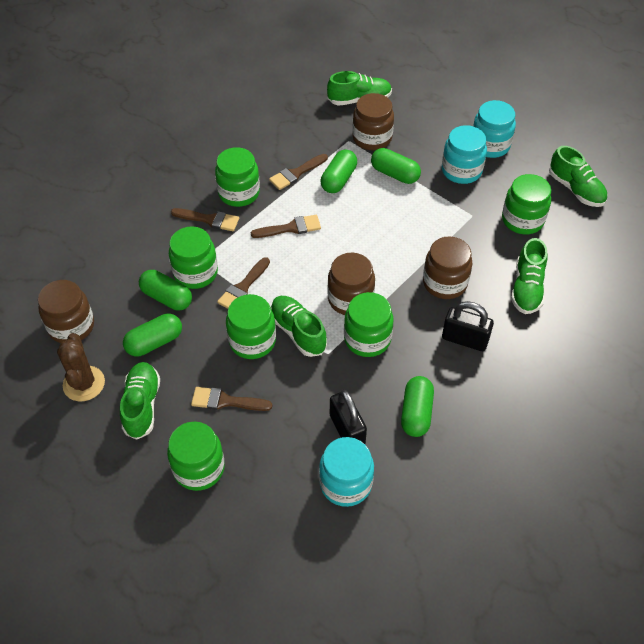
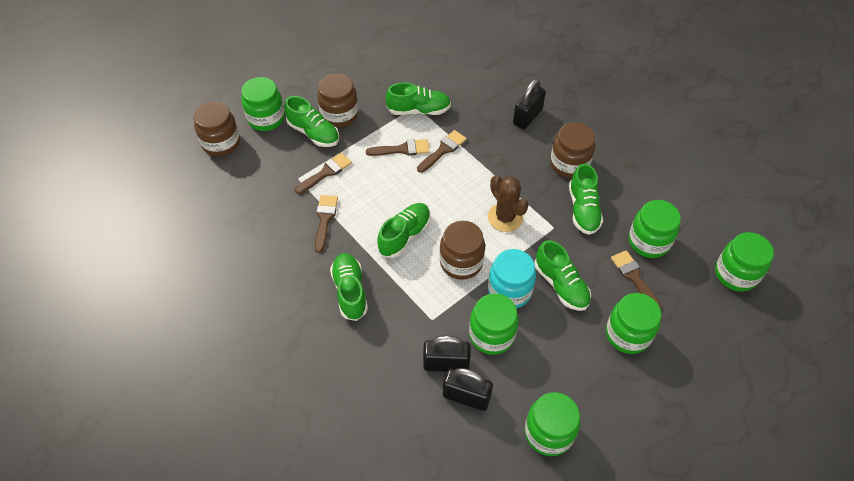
black padlock: 2 -> 3
green capsule: 5 -> 0
green shoe: 5 -> 6
turquoise jar: 3 -> 1

